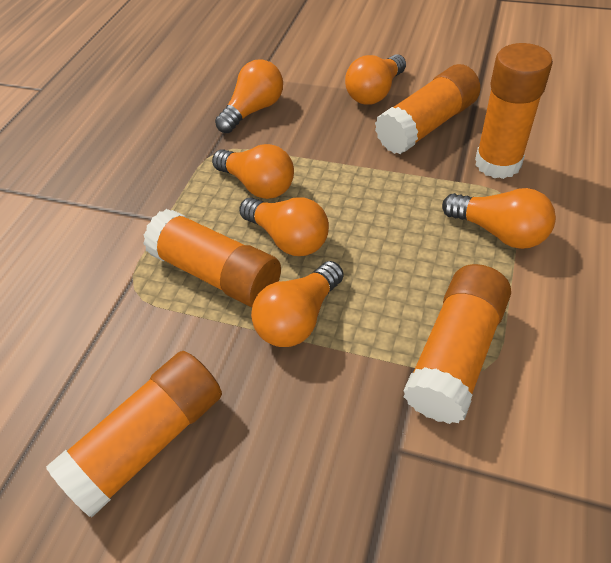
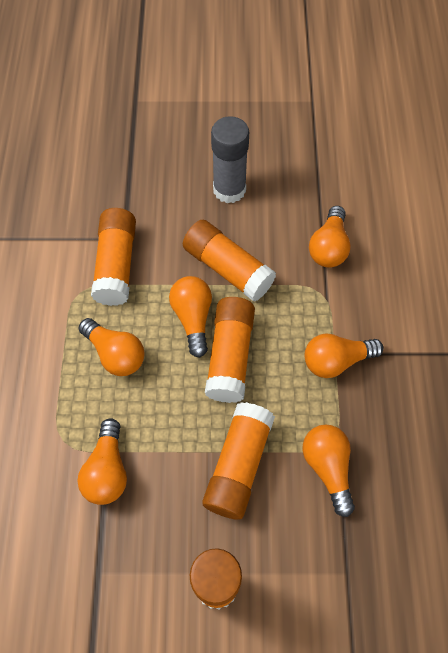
grey glue stick: 0 -> 1

